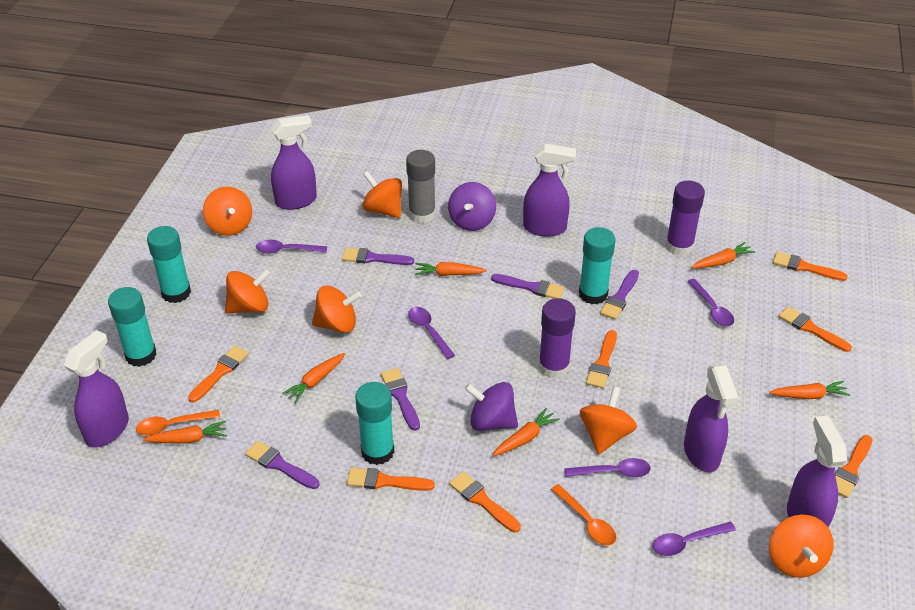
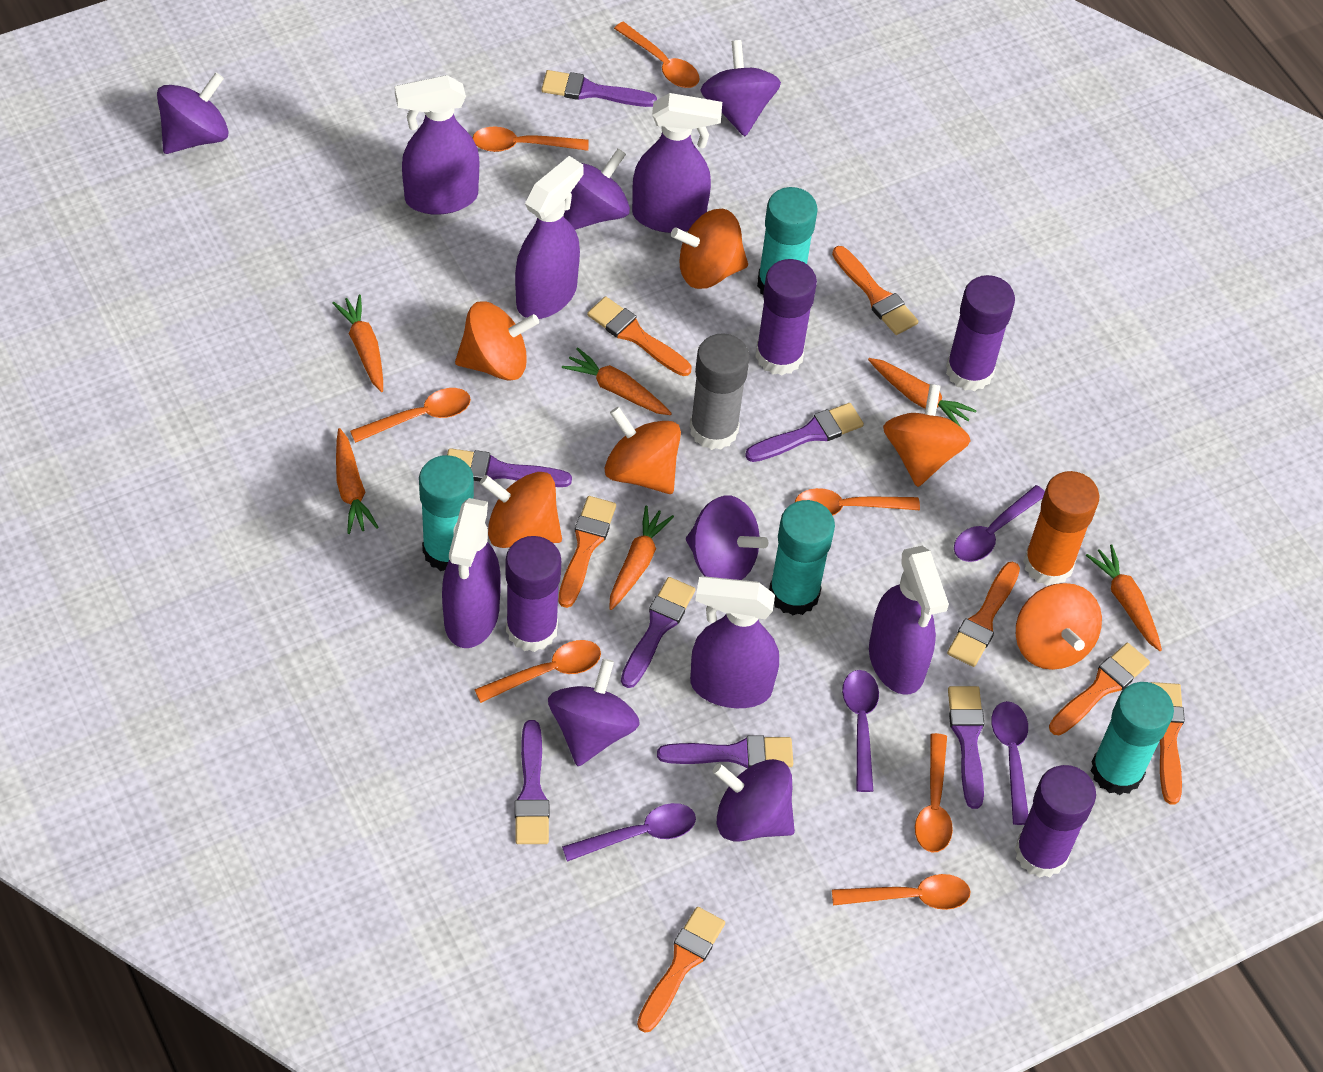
orange glue stick: 0 -> 1
orange spoon: 2 -> 7
purple brush: 5 -> 7
purple glue stick: 2 -> 4
purple spinning top: 2 -> 6
purple spoon: 5 -> 4
purple spray bottle: 5 -> 6

